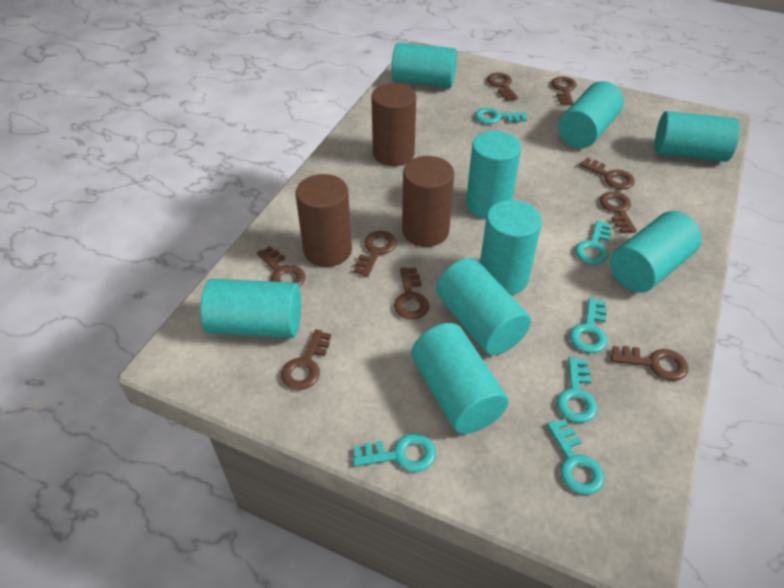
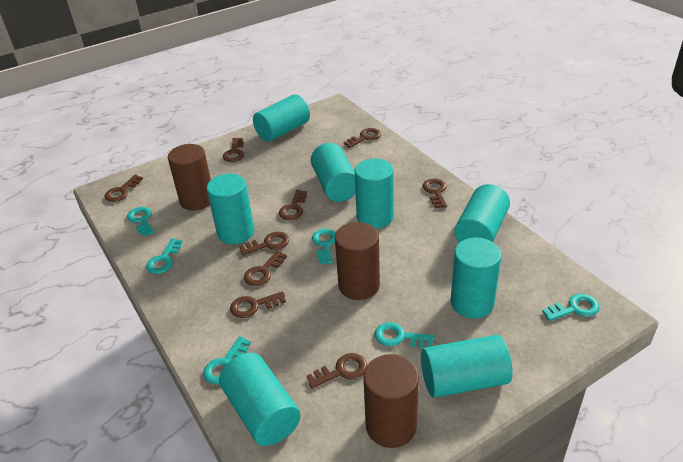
turquoise cylinder: 9 -> 8

